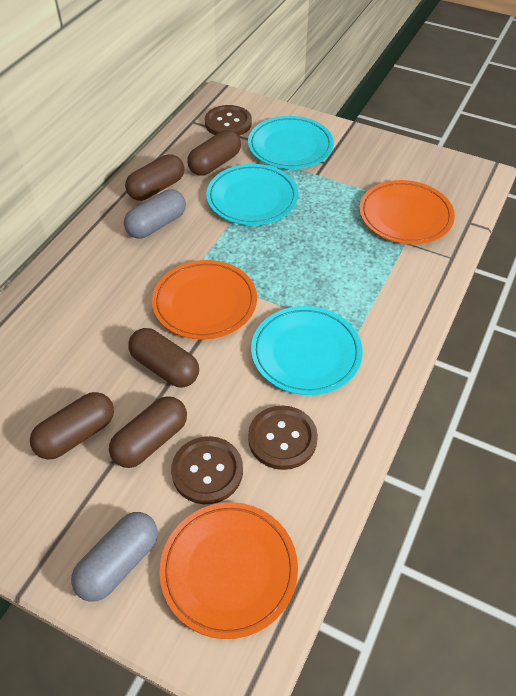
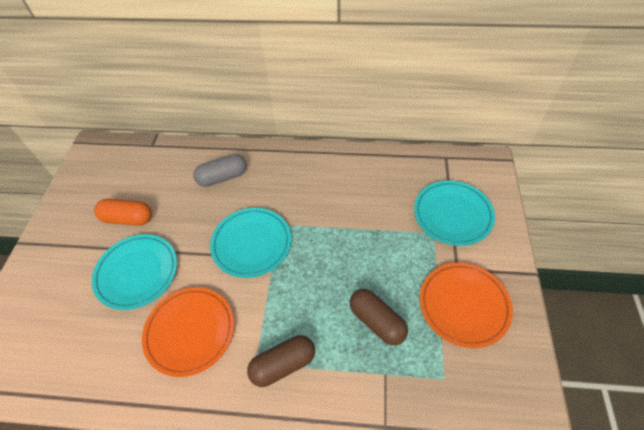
brown button: 3 -> 0
brown capsule: 5 -> 2
grey capsule: 2 -> 1
orange capsule: 0 -> 1
orange plate: 3 -> 2

